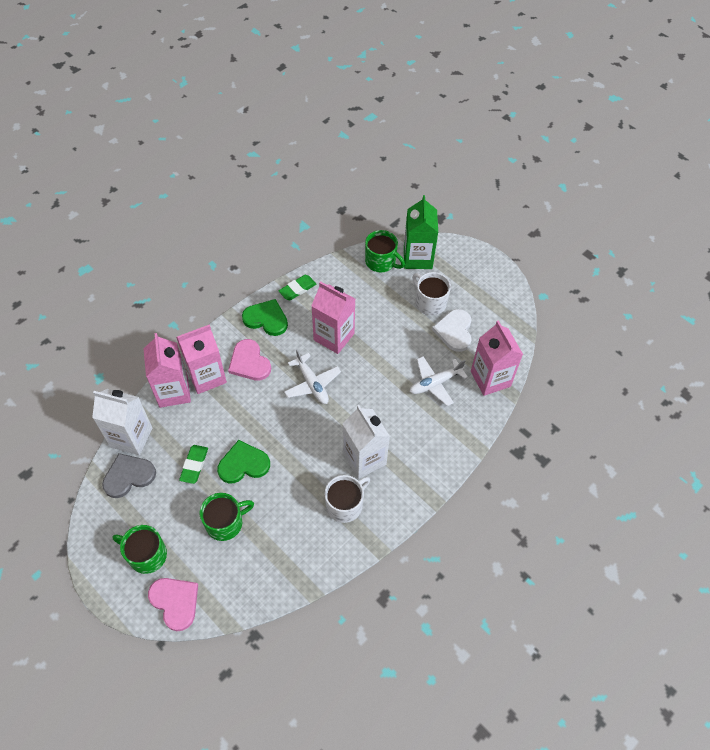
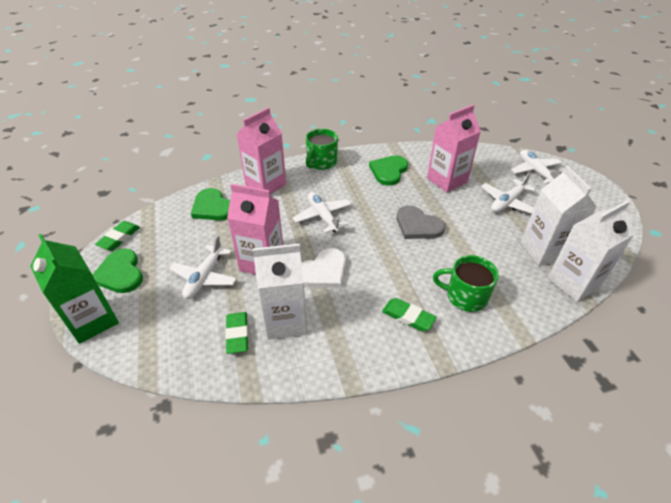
green eraser: 2 -> 3
green heart: 2 -> 3
green mug: 3 -> 2
pink carton: 4 -> 3
pink heart: 2 -> 0
white carton: 2 -> 3
white mug: 2 -> 0
white plane: 2 -> 4

